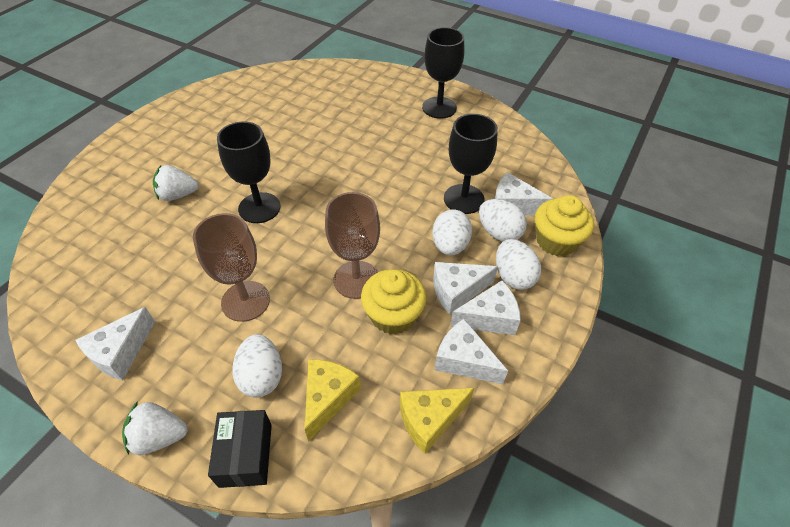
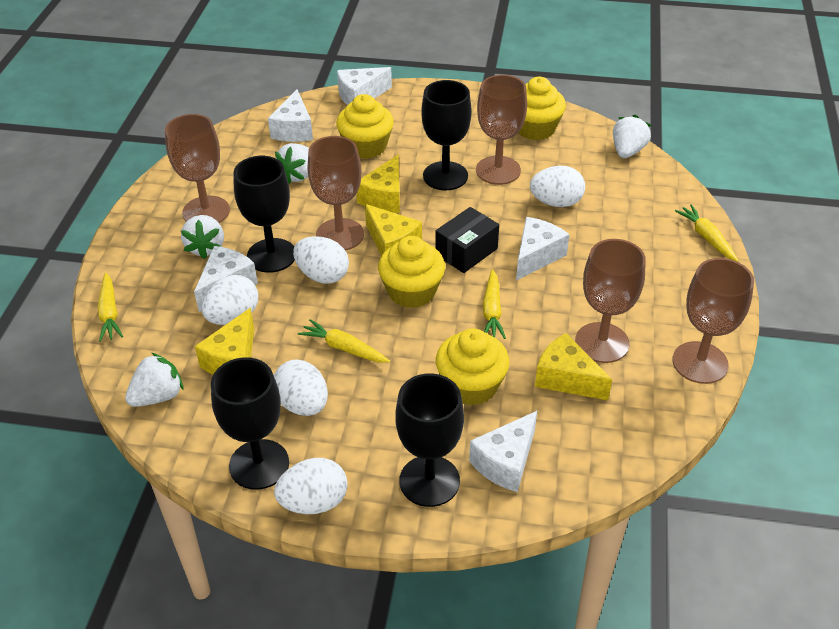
black goblet: 3 -> 4
brown goblet: 2 -> 5
white egg: 4 -> 5
white strawberry: 2 -> 4
yellow carrot: 0 -> 4
yellow cheese: 2 -> 4
yellow cupcake: 2 -> 4

